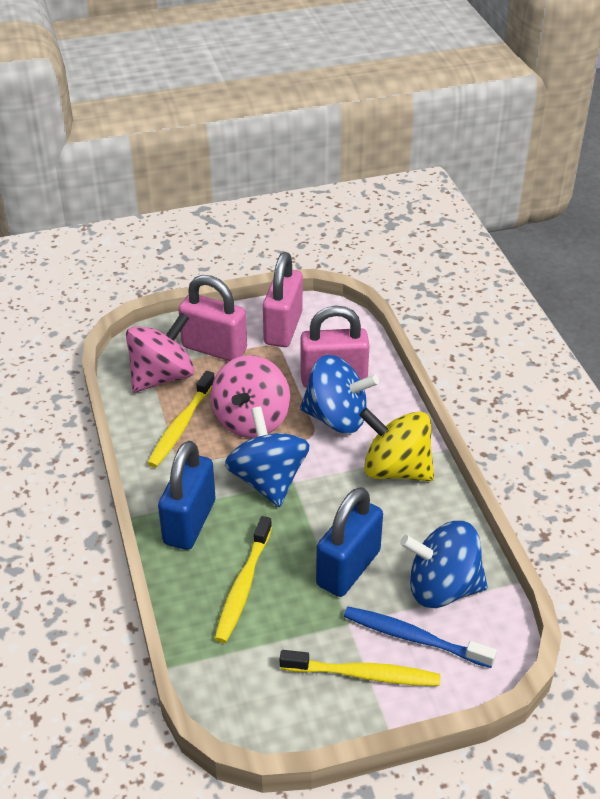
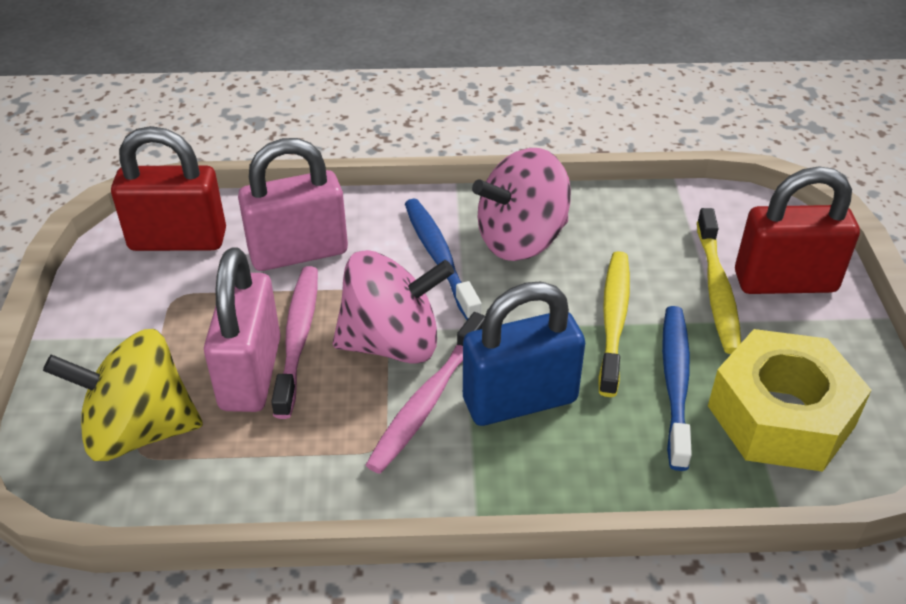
blue padlock: 2 -> 1
blue spinning top: 3 -> 0
blue toothbrush: 1 -> 2
pink padlock: 3 -> 2
pink toothbrush: 0 -> 2
red padlock: 0 -> 2
yellow nut: 0 -> 1
yellow toothbrush: 3 -> 2

